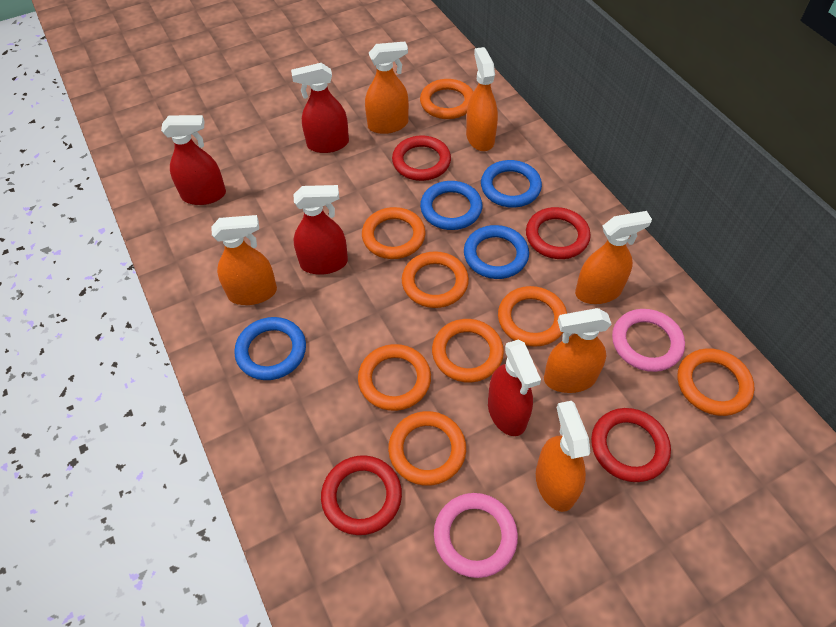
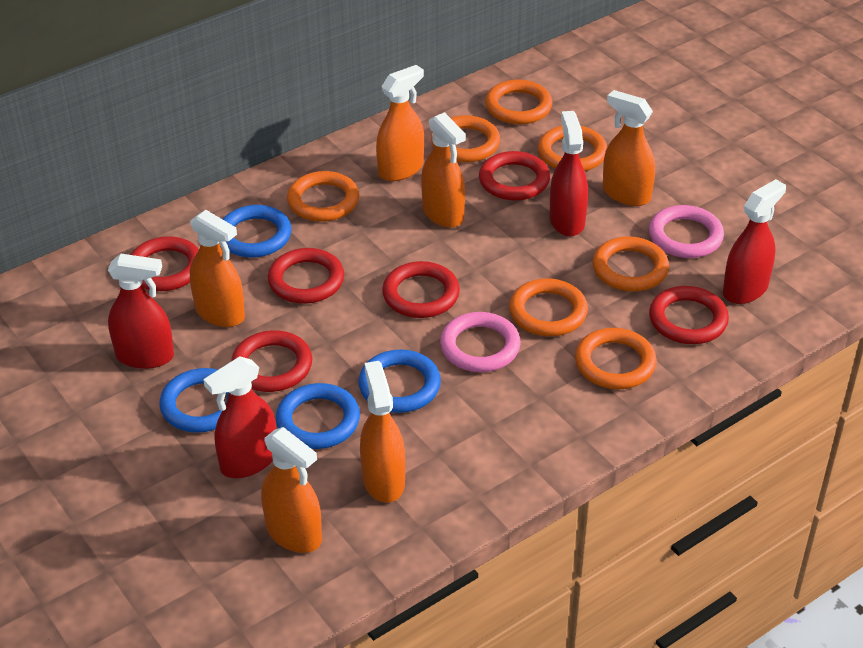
orange ring: 8 -> 7
red ring: 4 -> 6

